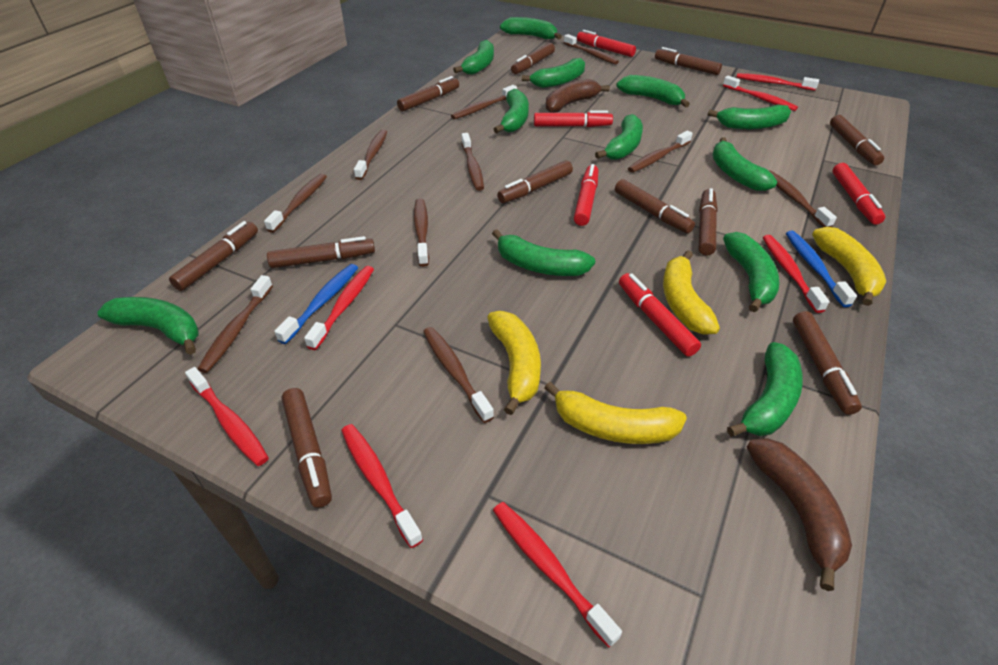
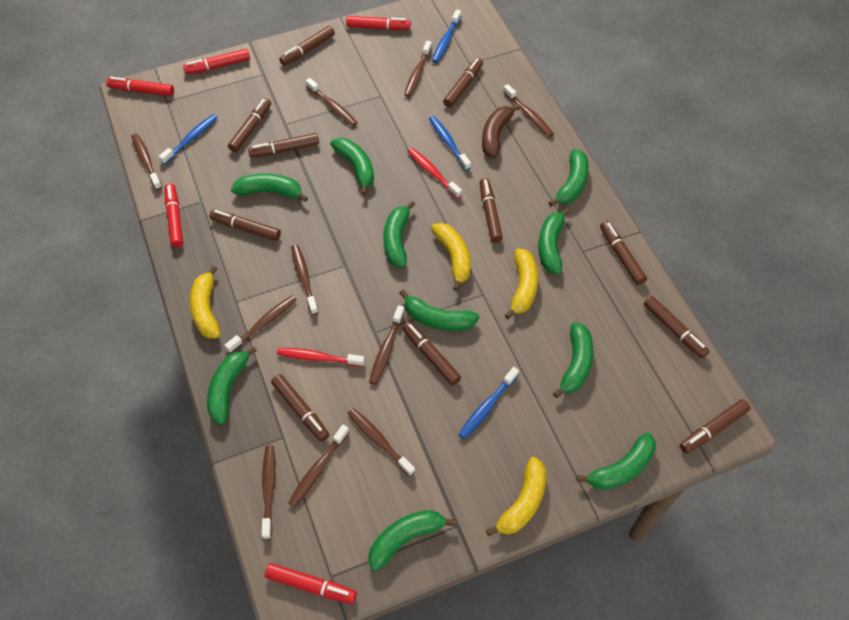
blue toothbrush: 2 -> 4
brown banana: 2 -> 1
green banana: 12 -> 10
red toothbrush: 7 -> 2

